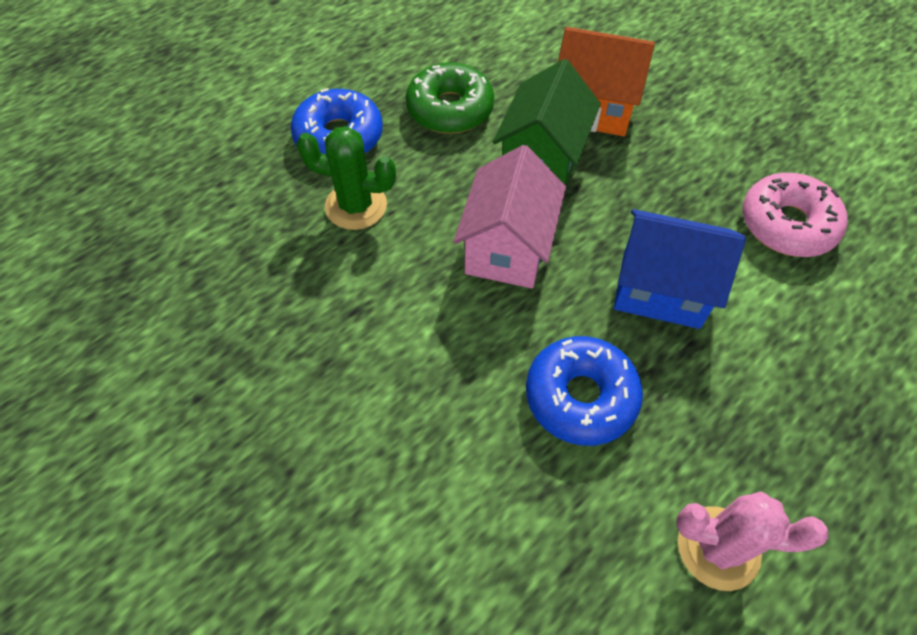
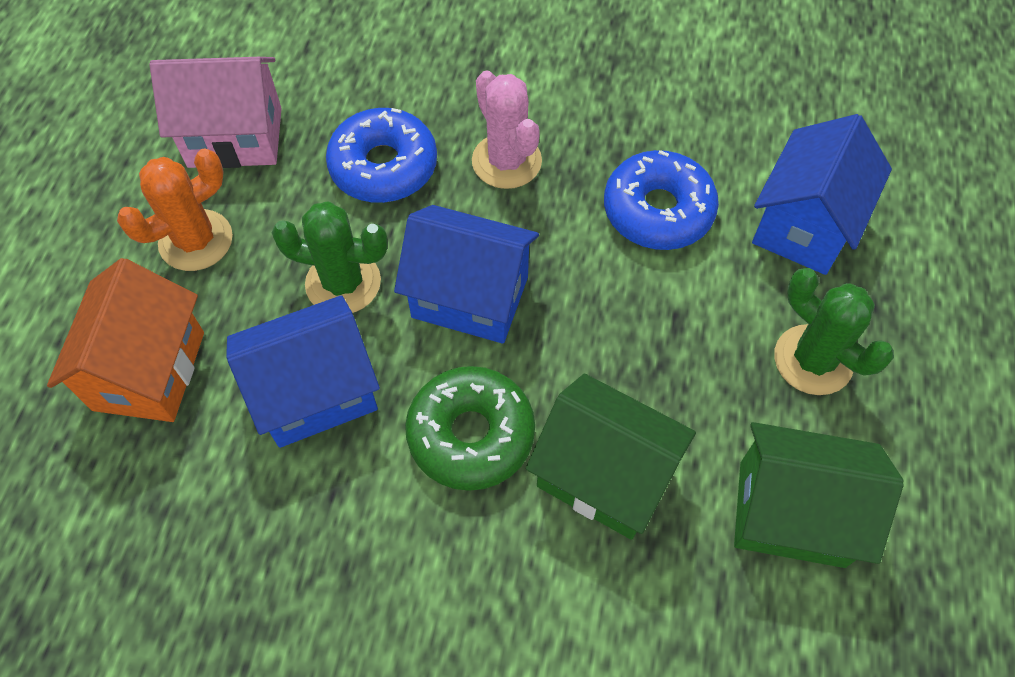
blue house: 1 -> 3
green cactus: 1 -> 2
green house: 1 -> 2
orange cactus: 0 -> 1
pink donut: 1 -> 0

